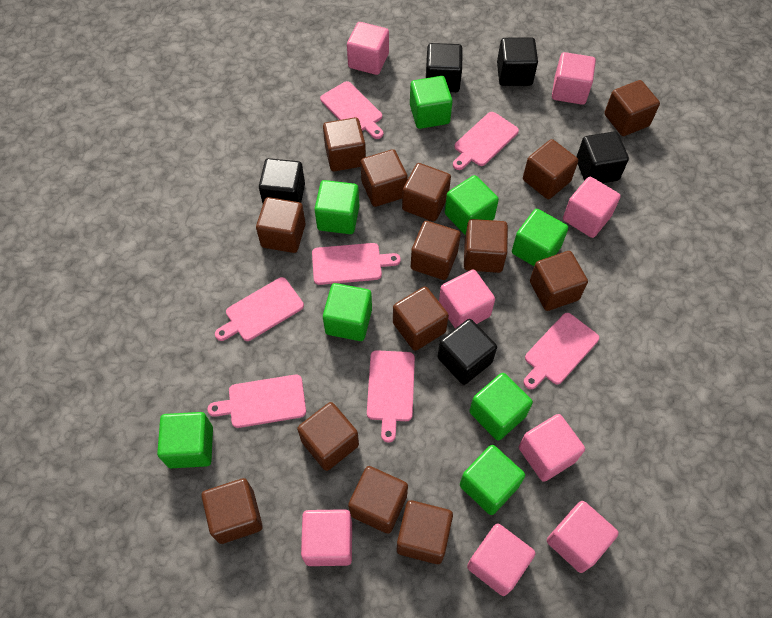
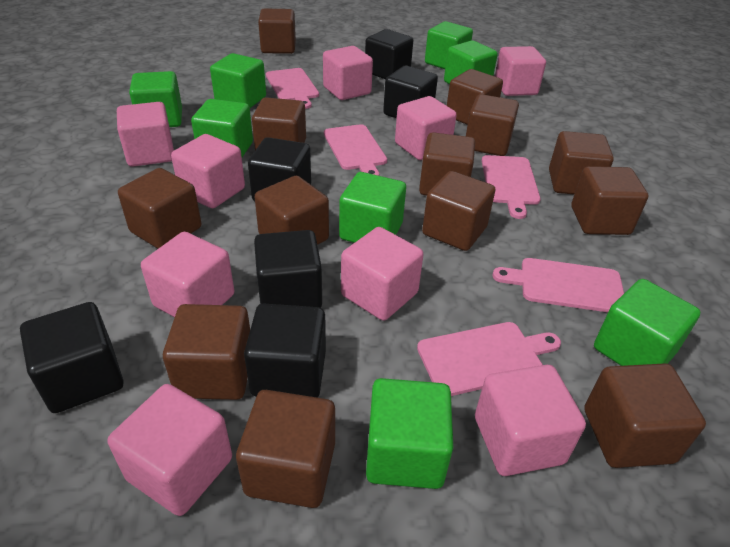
black cube: 5 -> 6
brown cube: 14 -> 13
pink cube: 8 -> 9
pink cutting board: 7 -> 5

